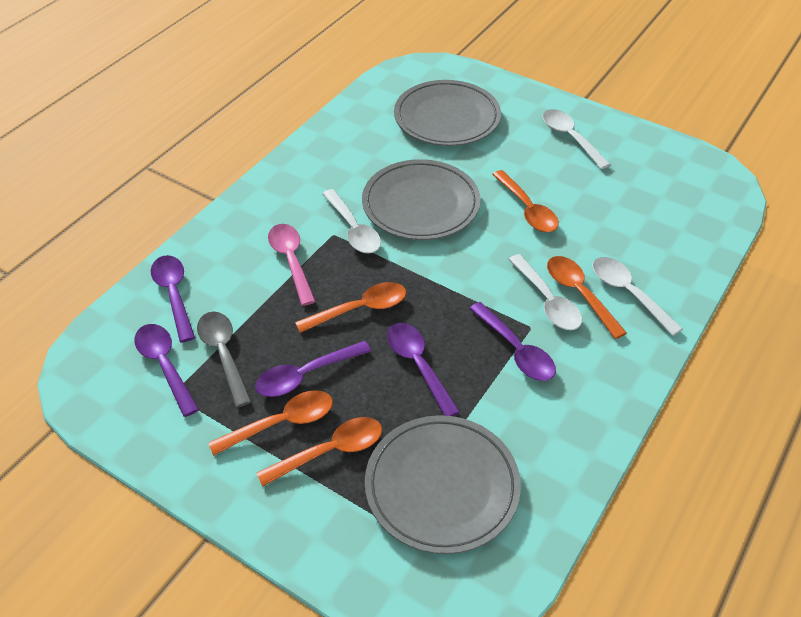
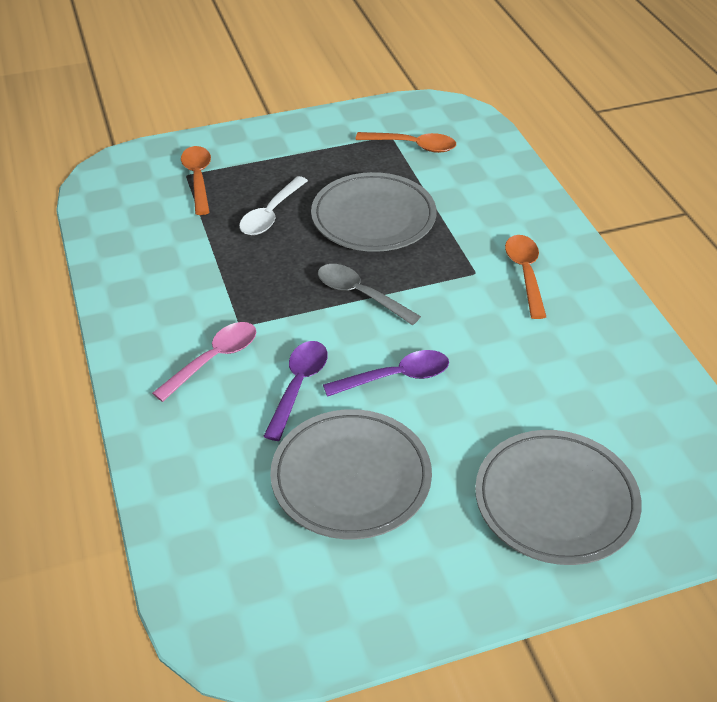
orange spoon: 5 -> 3
purple spoon: 5 -> 2
white spoon: 4 -> 1

